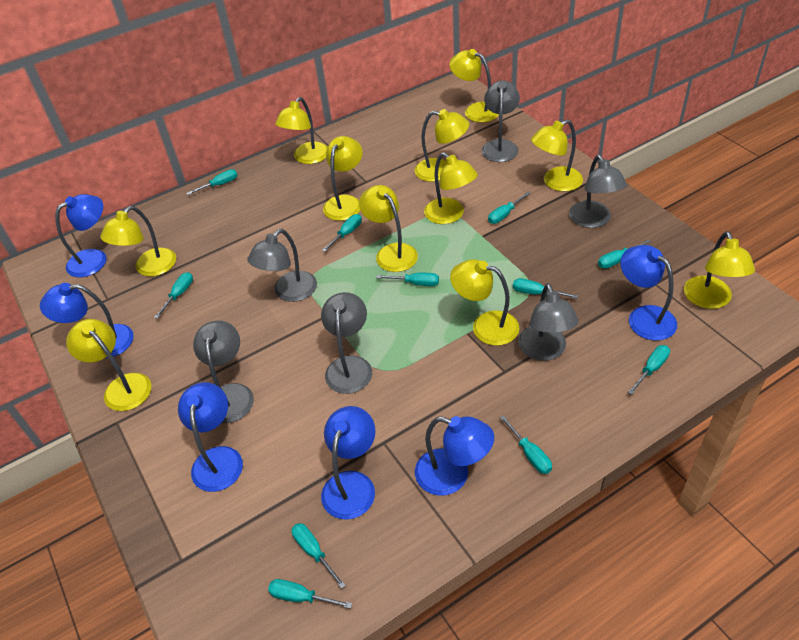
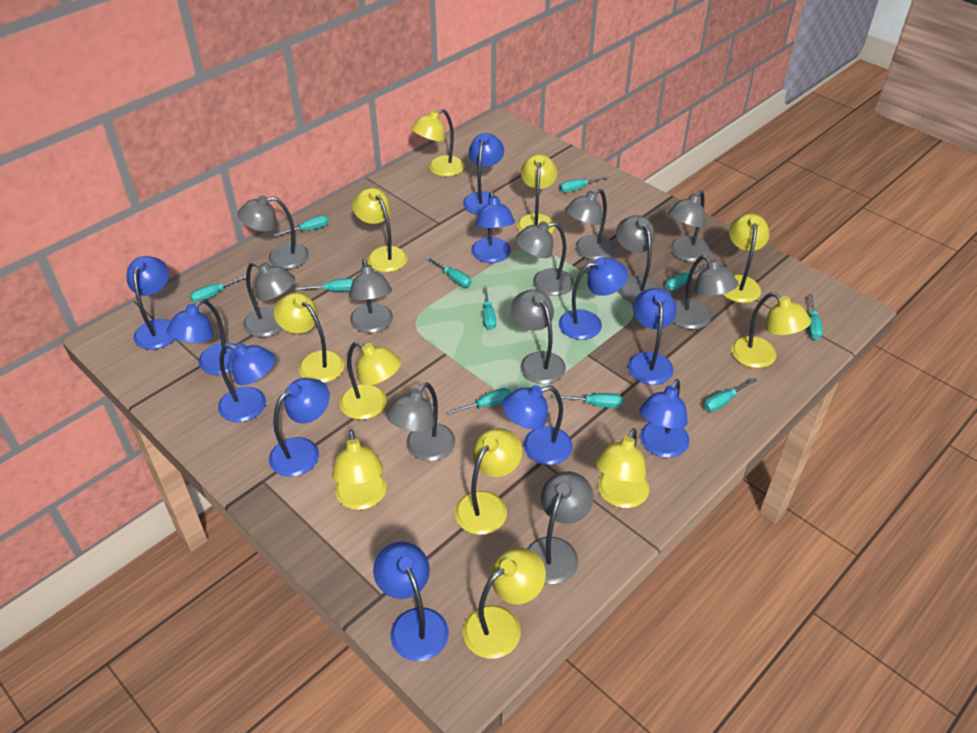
blue lamp: 6 -> 11
grey lamp: 6 -> 11

